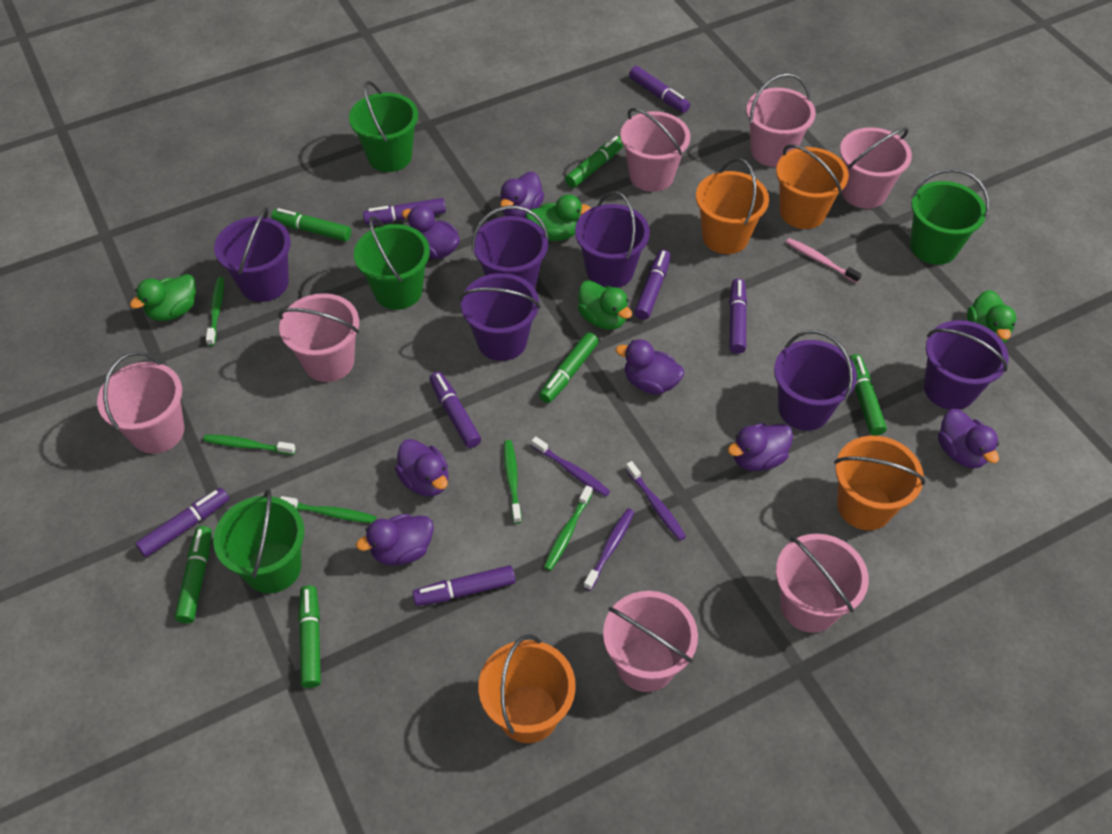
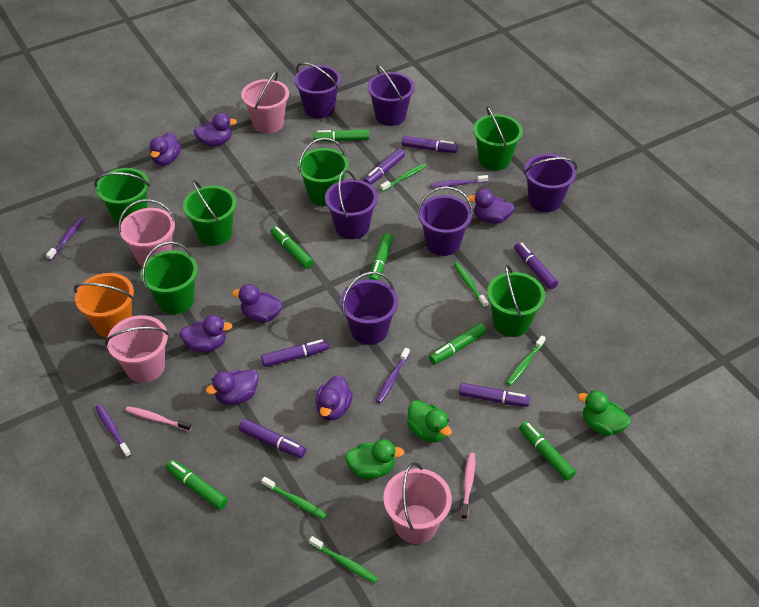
green bucket: 4 -> 6
green duck: 4 -> 3
orange bucket: 4 -> 1
pink bucket: 7 -> 4
pink toothbrush: 1 -> 2
purple marker: 7 -> 6
purple toothbrush: 3 -> 4

